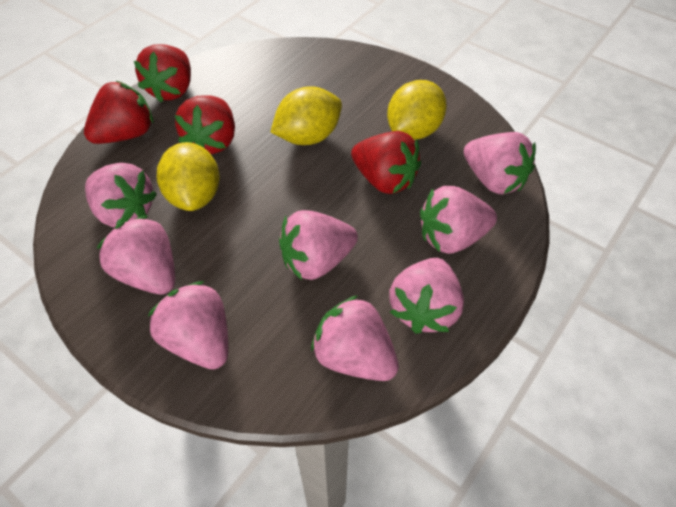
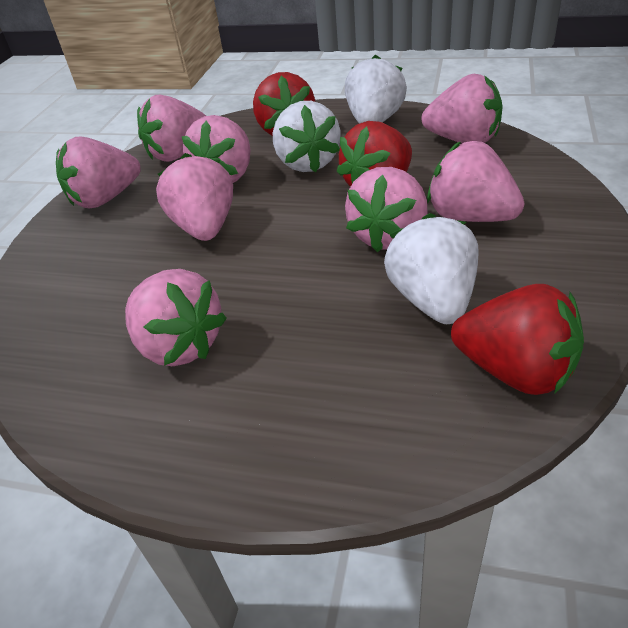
red strawberry: 4 -> 3
white strawberry: 0 -> 3
yellow lemon: 3 -> 0

